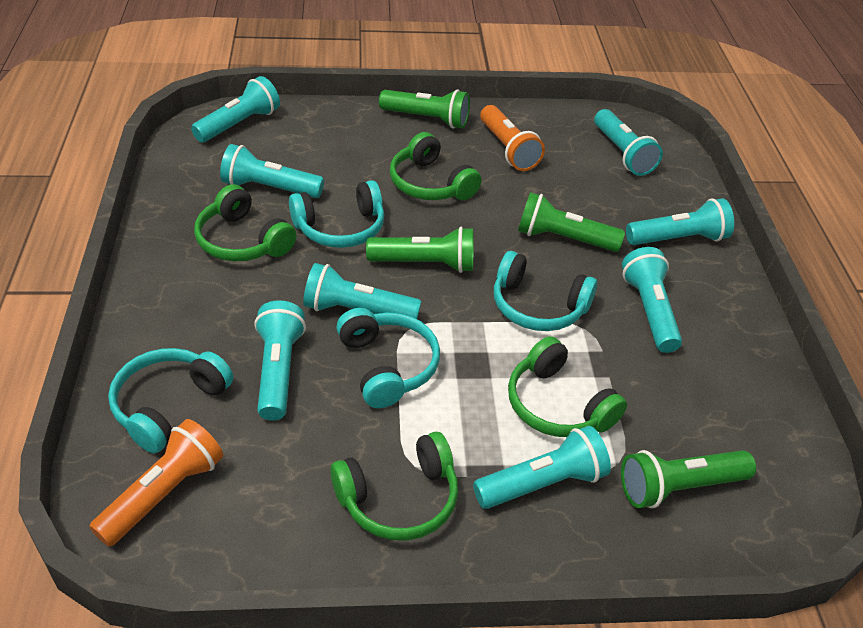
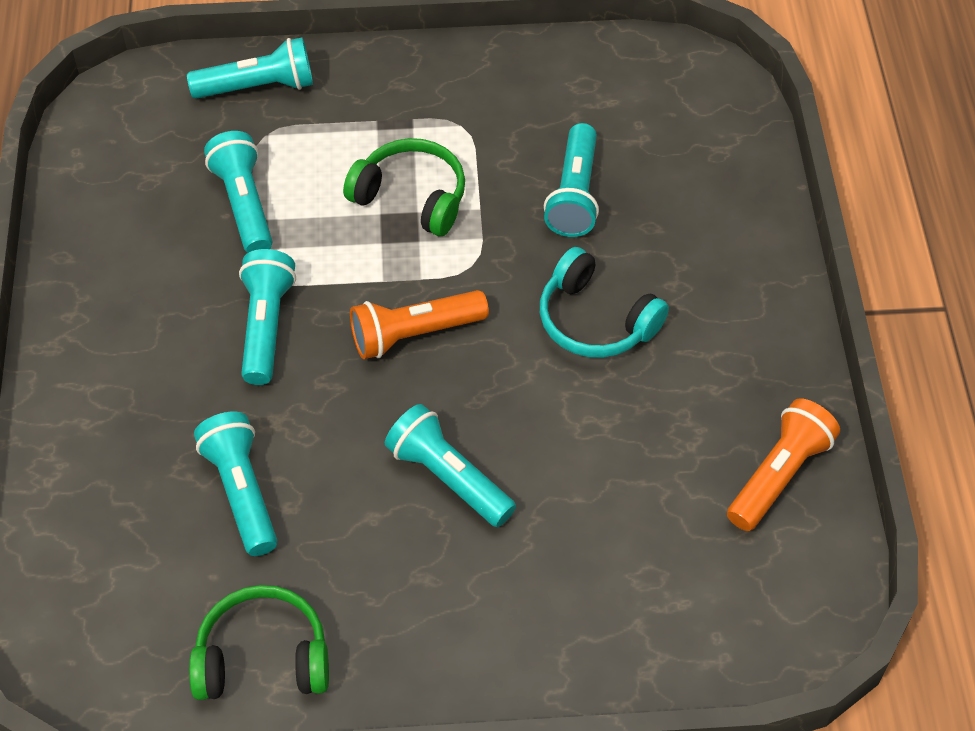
green flashlight: 4 -> 0
green headphones: 4 -> 2
turquoise flashlight: 8 -> 6
turquoise headphones: 4 -> 1

